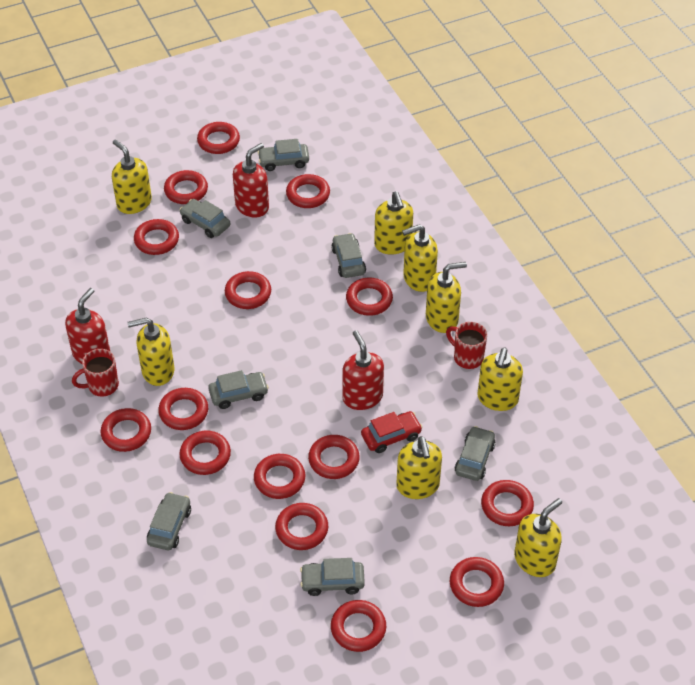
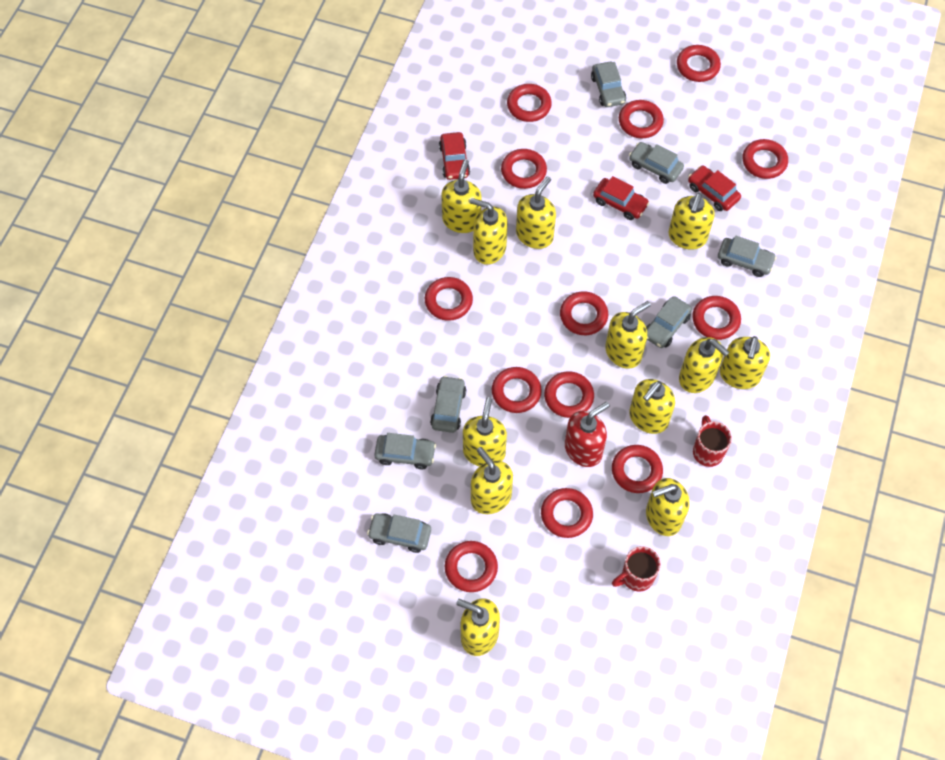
red car: 1 -> 3
red ring: 15 -> 13
red soap dispenser: 3 -> 1
yellow soap dispenser: 8 -> 12

